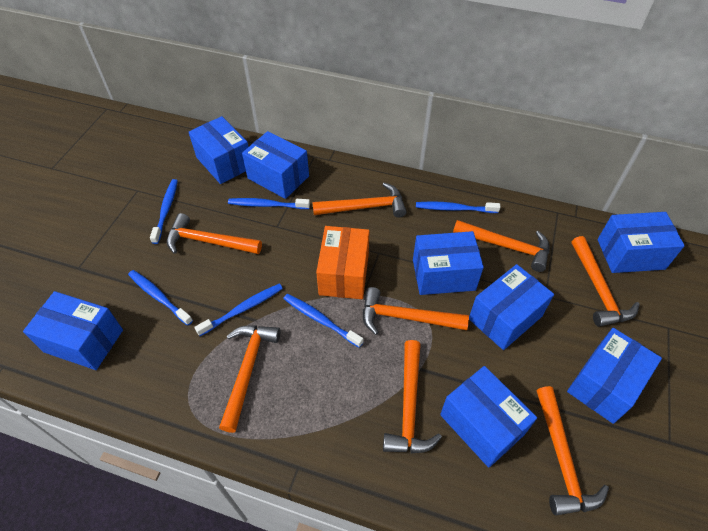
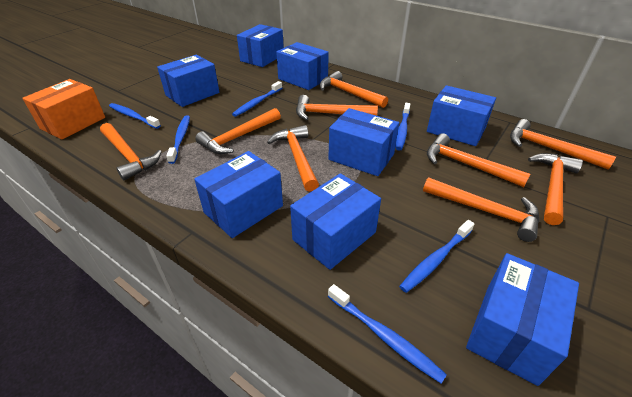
orange hammer: 8 -> 9

